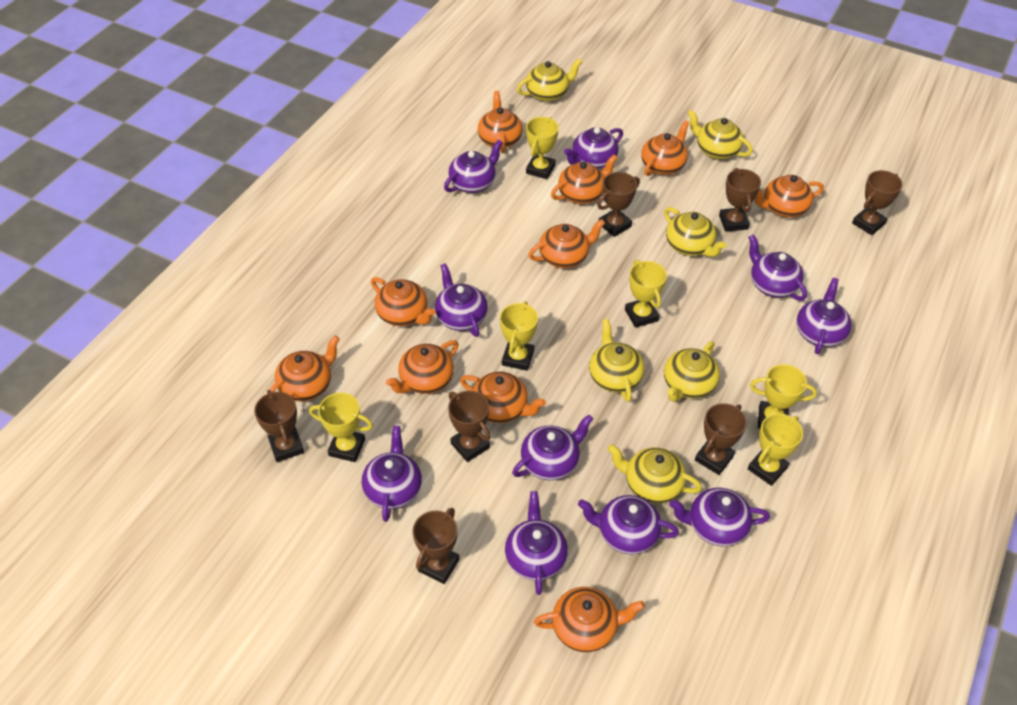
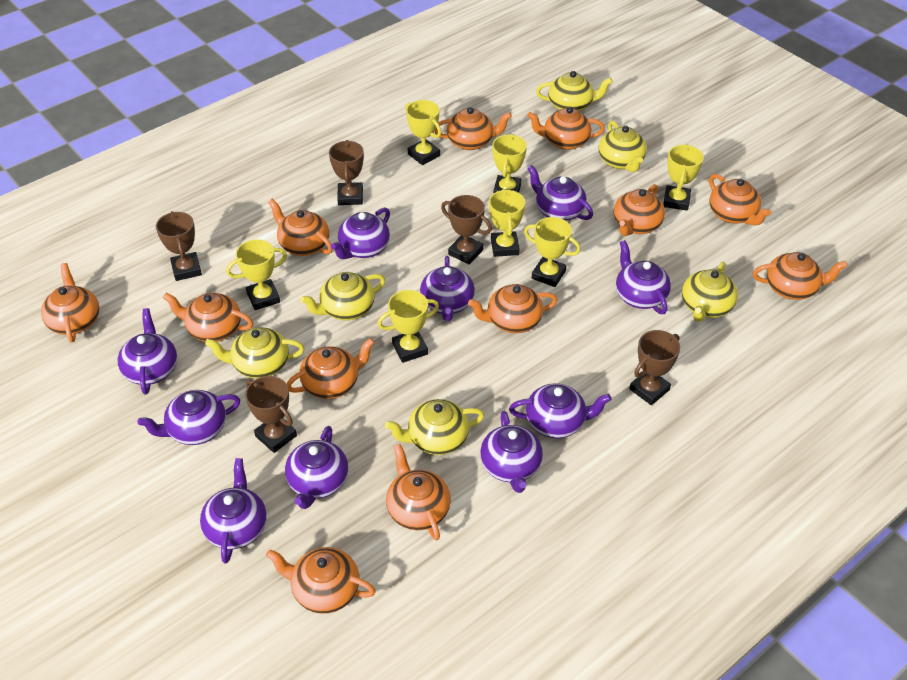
brown trophy: 7 -> 5
orange teapot: 10 -> 12
yellow trophy: 6 -> 7

